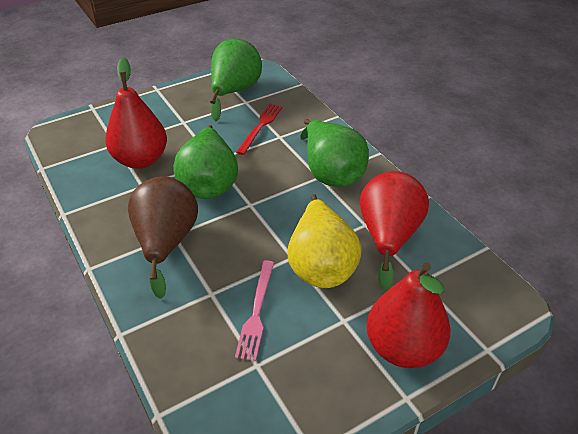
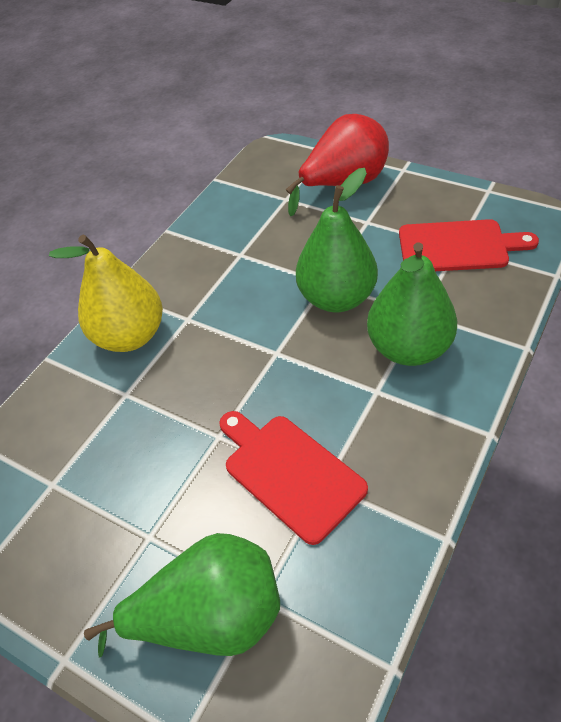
brown pear: 1 -> 0
pink fork: 1 -> 0
red cutting board: 0 -> 2
red fork: 1 -> 0
red pear: 3 -> 1

